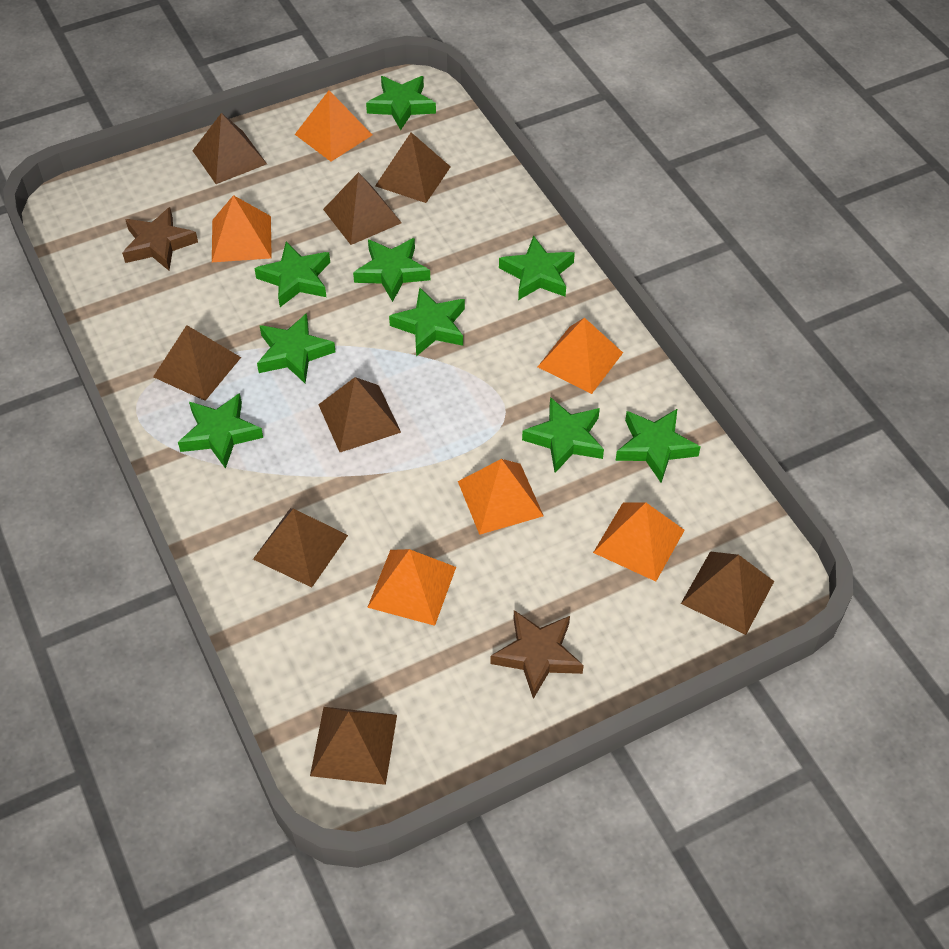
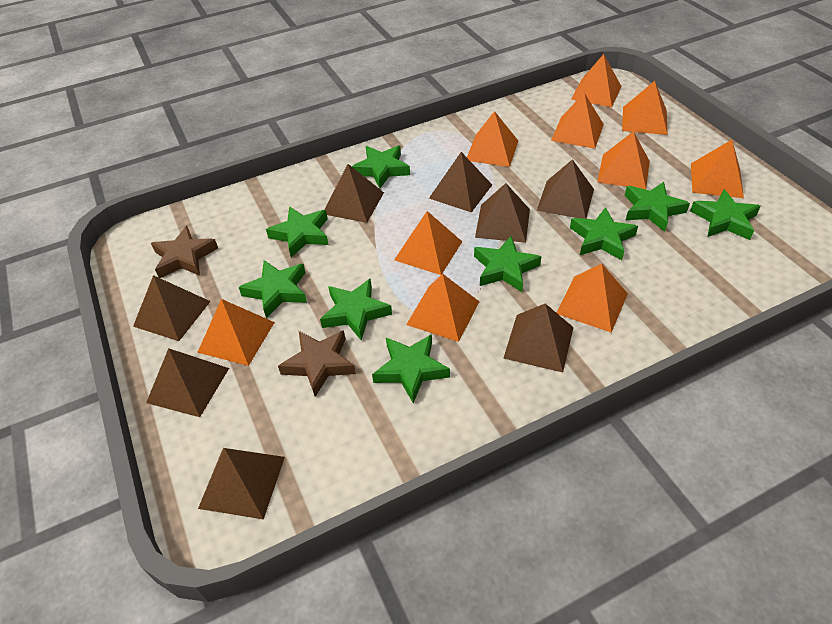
orange pyramid: 6 -> 10

